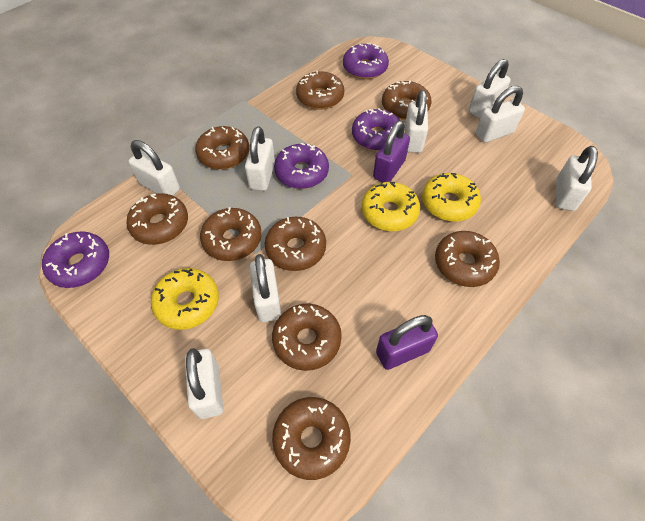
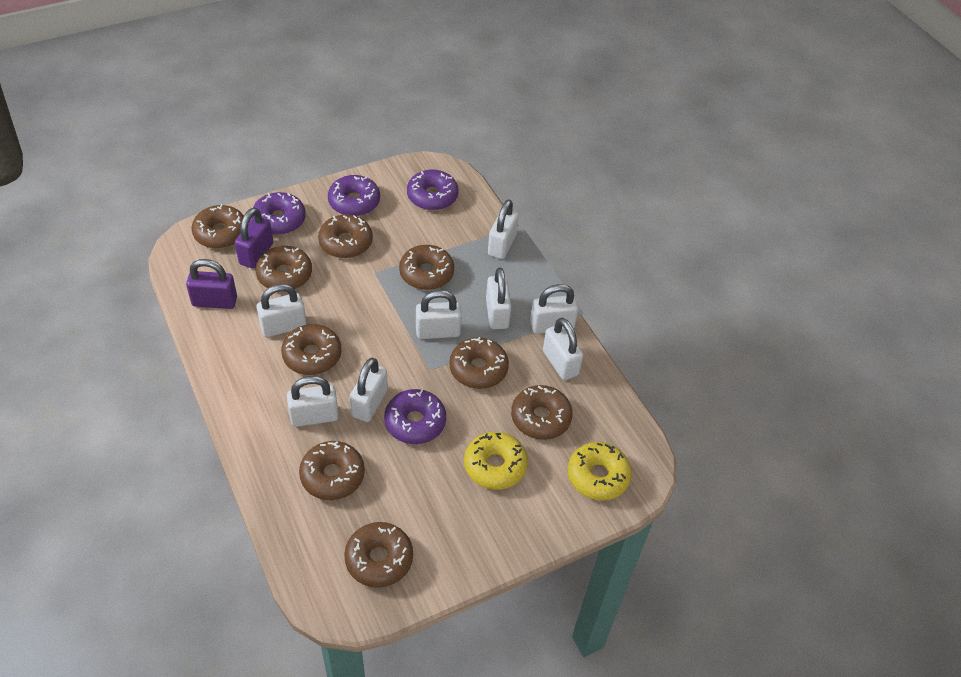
yellow donut: 3 -> 2

